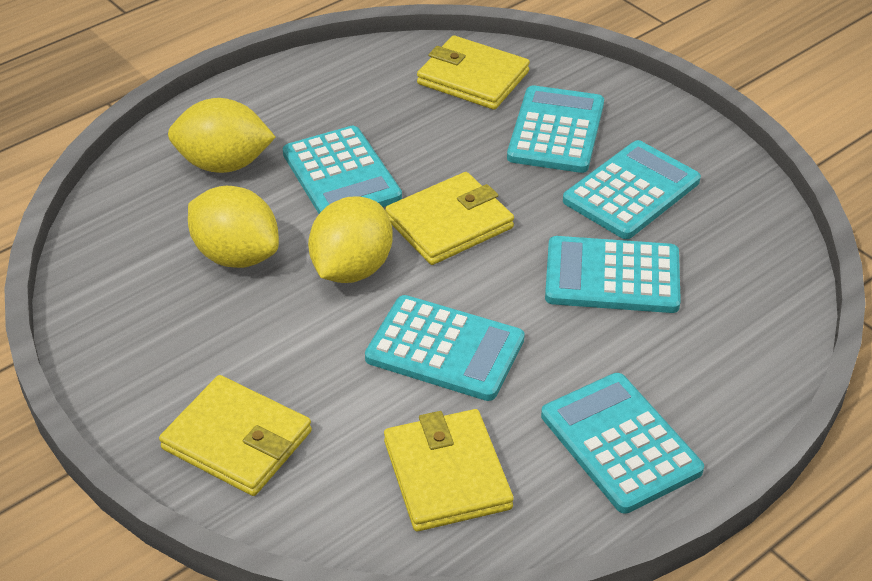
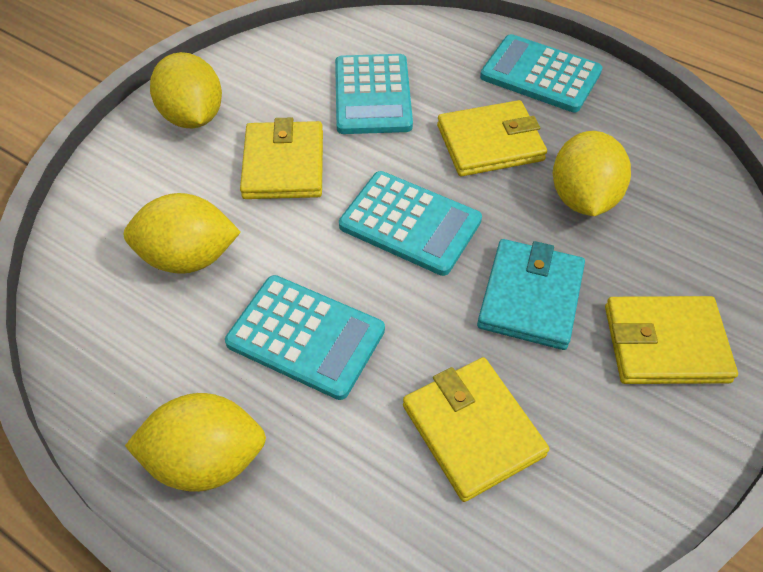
turquoise calculator: 6 -> 4
turquoise wallet: 0 -> 1
yellow lemon: 3 -> 4

